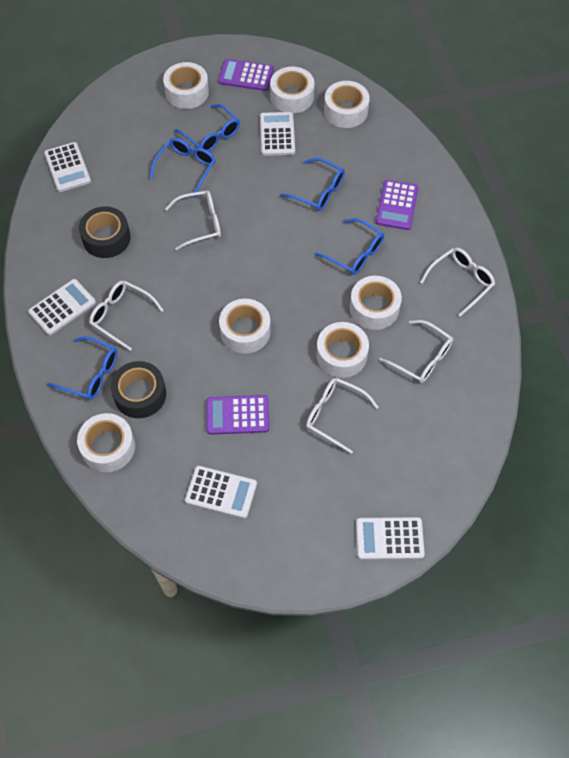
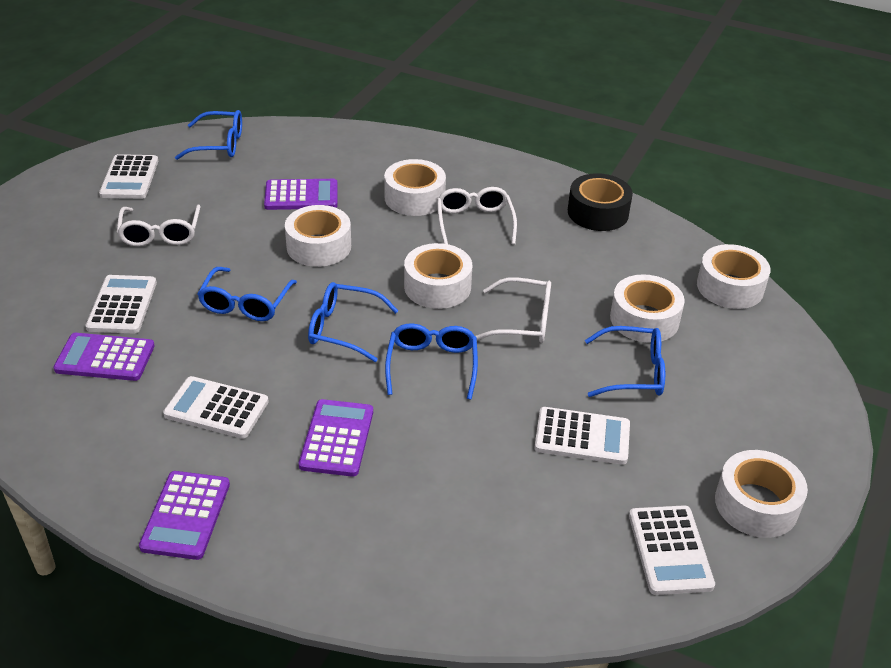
black tape: 2 -> 1
purple calculator: 3 -> 4
white glasses: 5 -> 3
white tape: 7 -> 6

